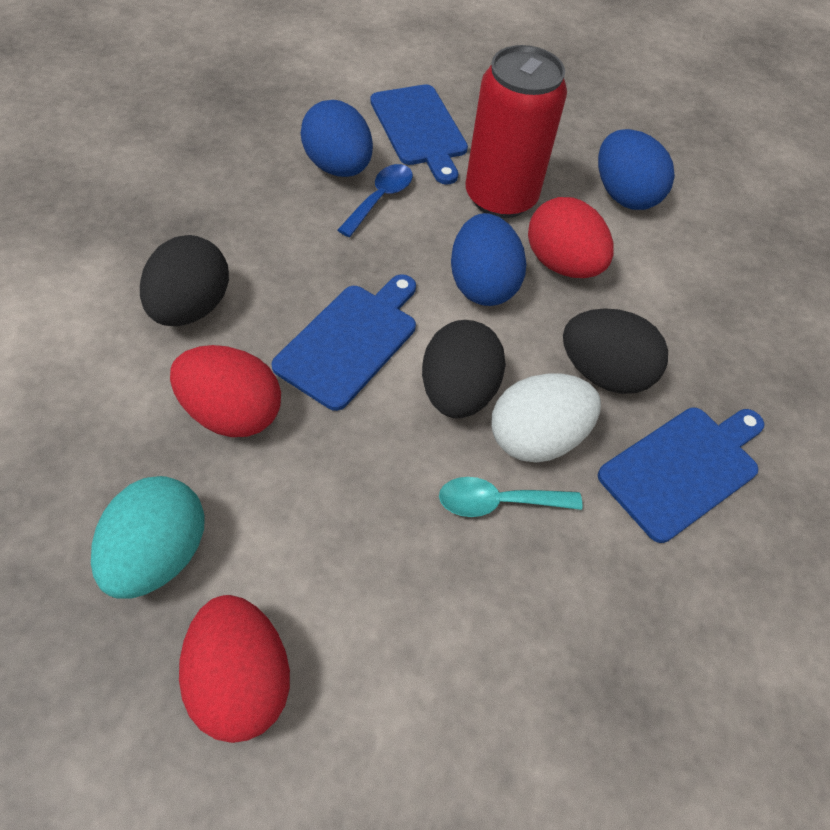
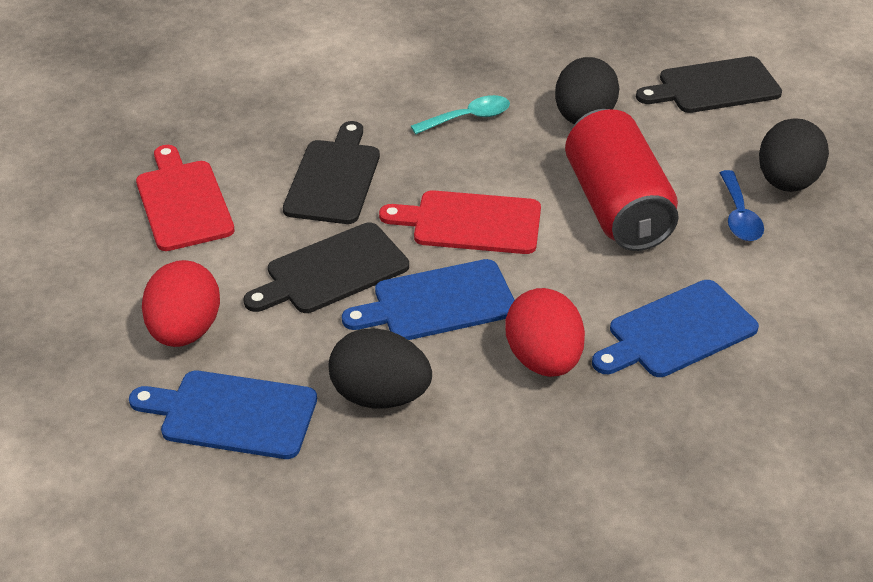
black cutting board: 0 -> 3
blue egg: 3 -> 0
red cutting board: 0 -> 2
red egg: 3 -> 2
turquoise egg: 1 -> 0
white egg: 1 -> 0

